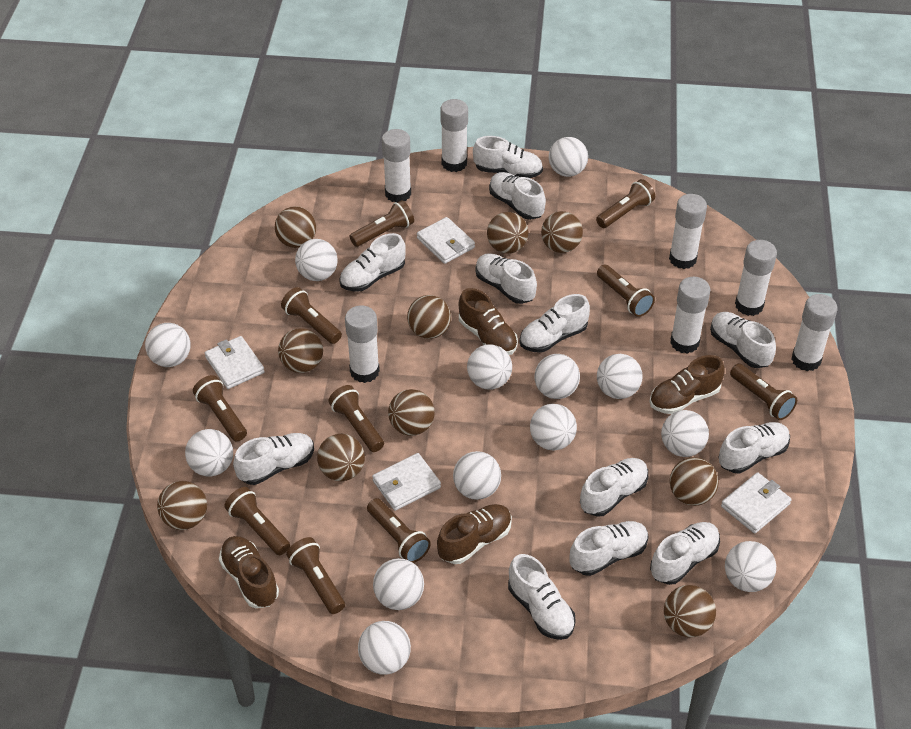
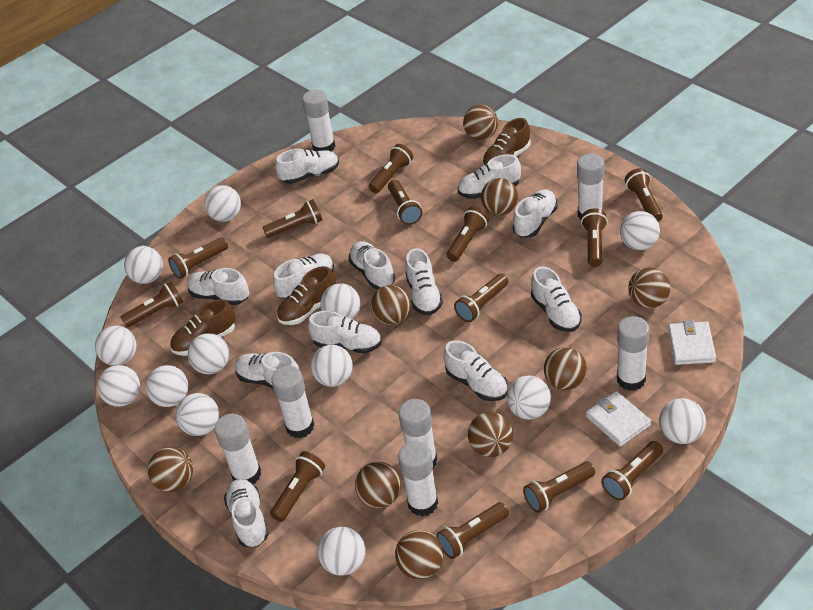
brown ball: 10 -> 9
brown flashlight: 10 -> 13
brown shoe: 4 -> 3
white wallet: 4 -> 2

